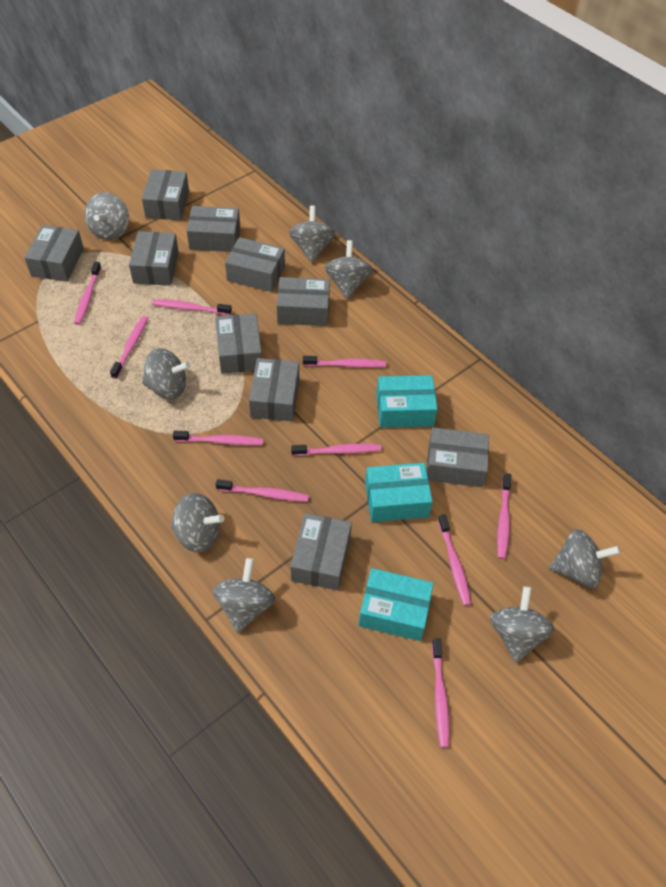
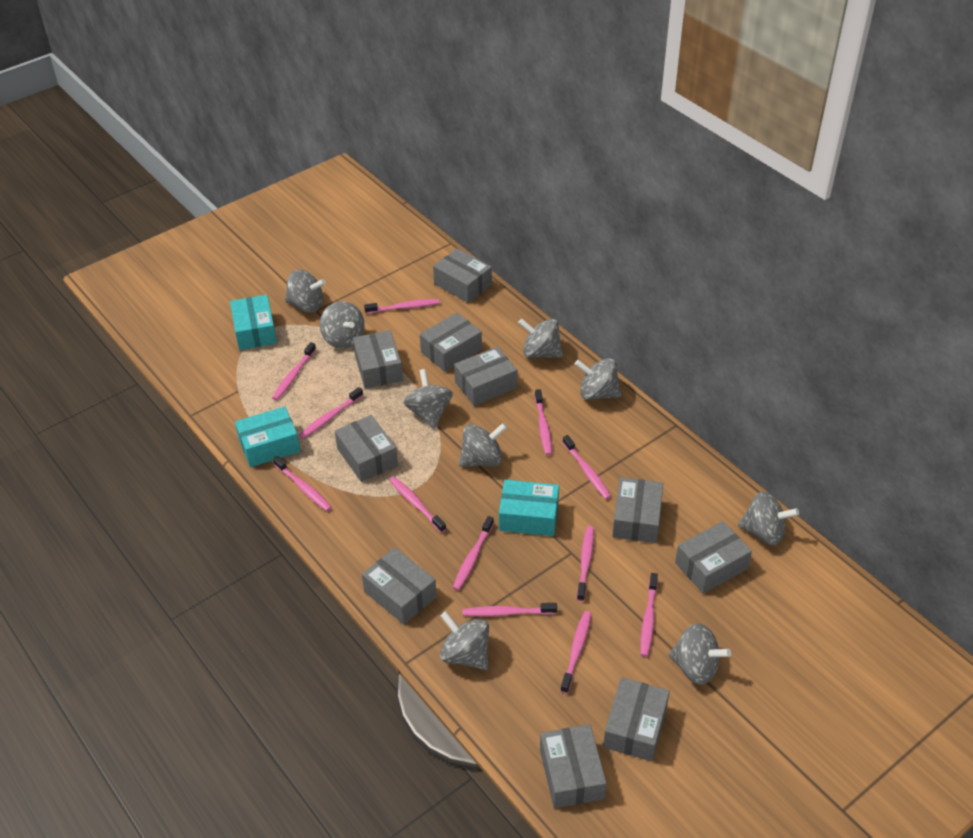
grey spinning top: 8 -> 9
pink toothbrush: 10 -> 12

